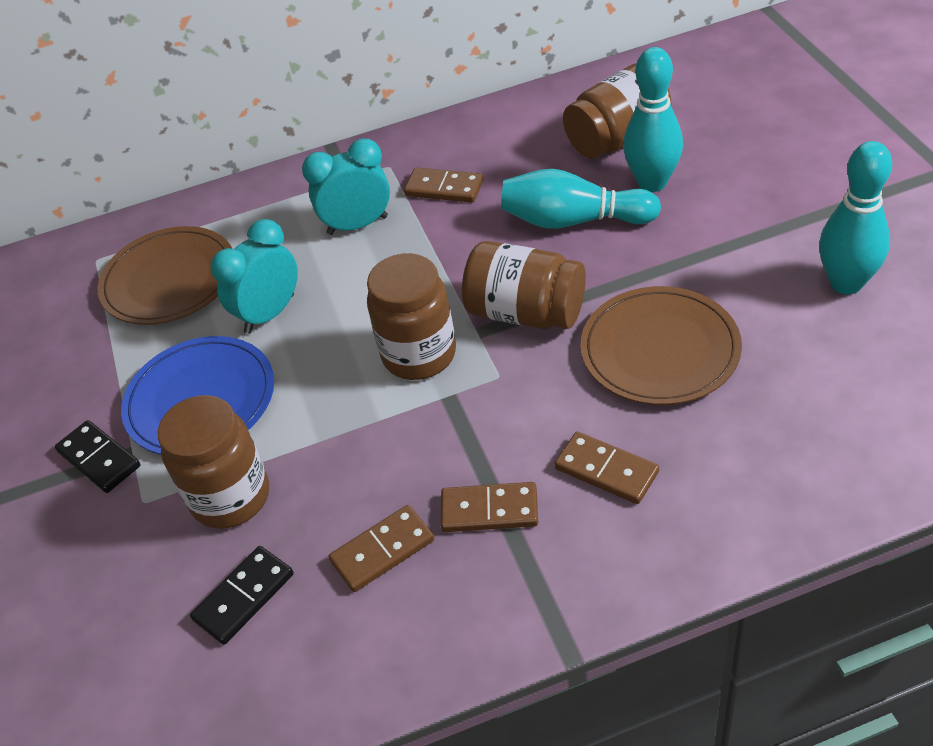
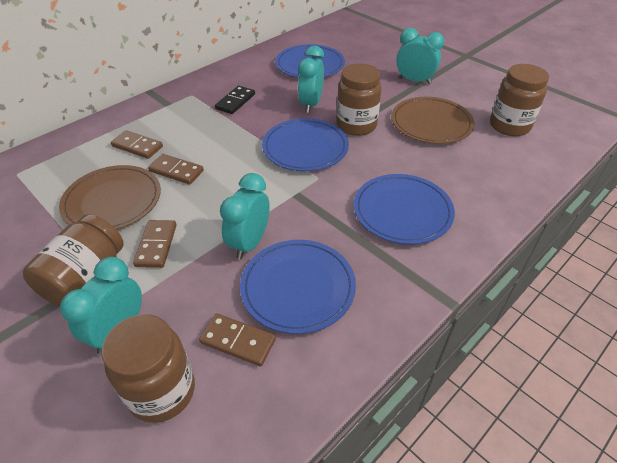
black domino: 2 -> 1
blue plate: 1 -> 4
turquoise bowling pin: 3 -> 0
turquoise clock: 2 -> 4

